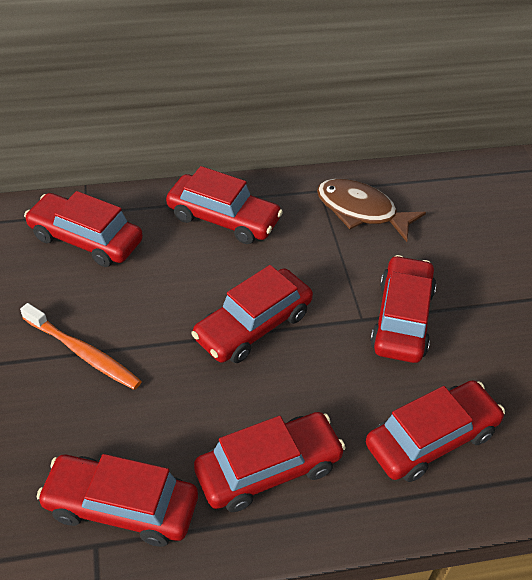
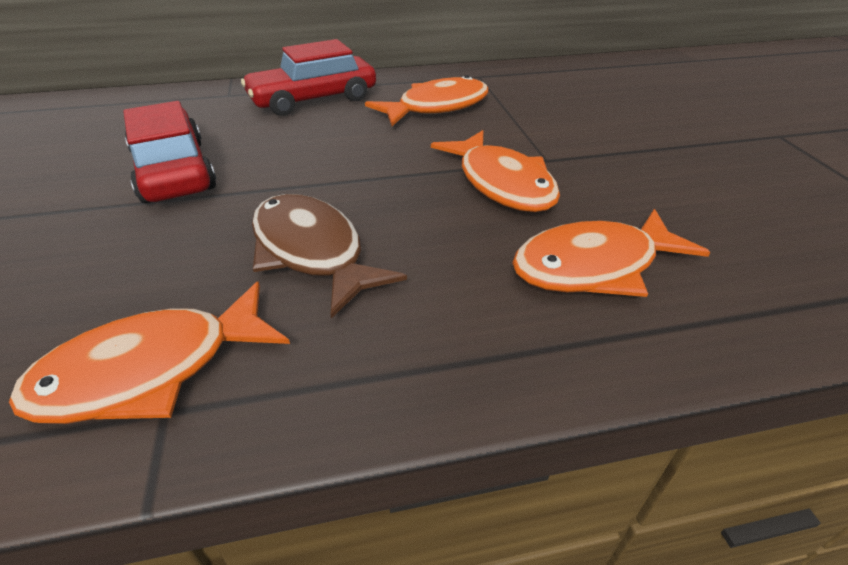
orange fish: 0 -> 4
orange toothbrush: 1 -> 0
red car: 7 -> 2

